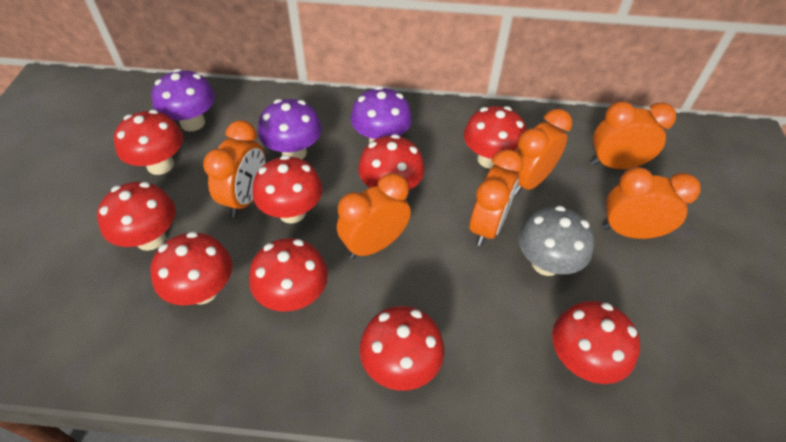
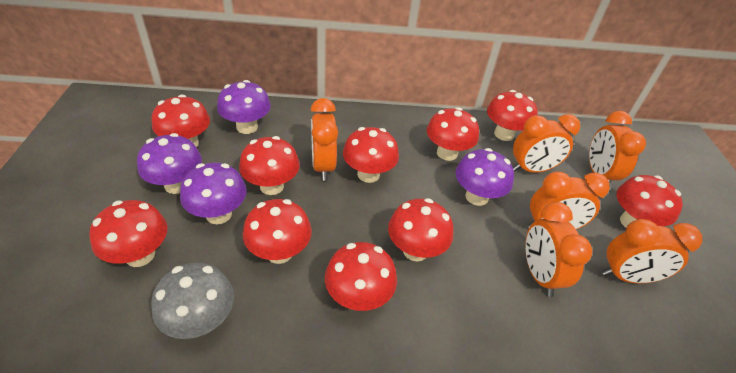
purple mushroom: 3 -> 4
red mushroom: 9 -> 10

